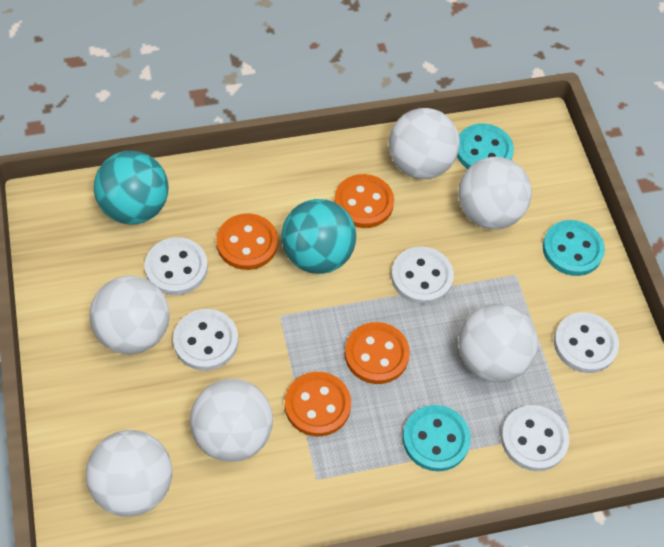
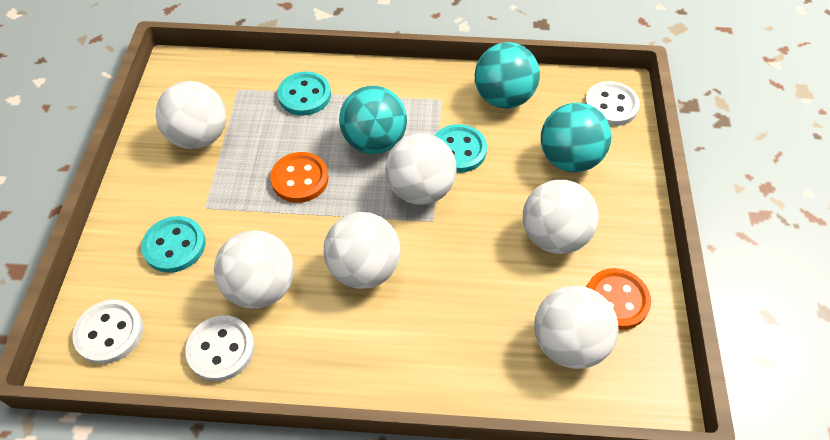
orange button: 4 -> 2
turquoise ball: 2 -> 3
white button: 5 -> 3

